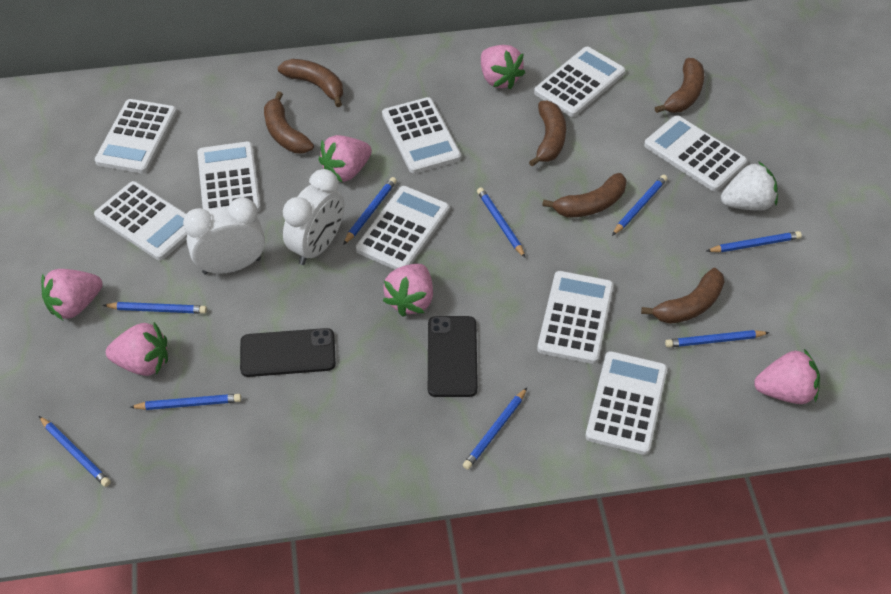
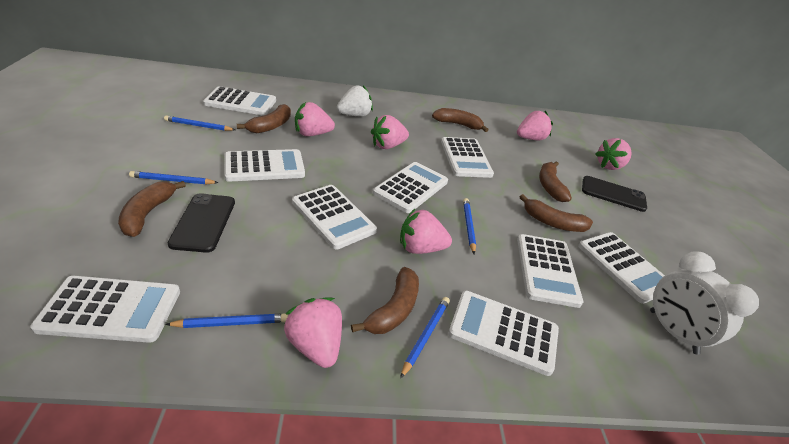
blue pencil: 9 -> 5
white clock: 2 -> 1

